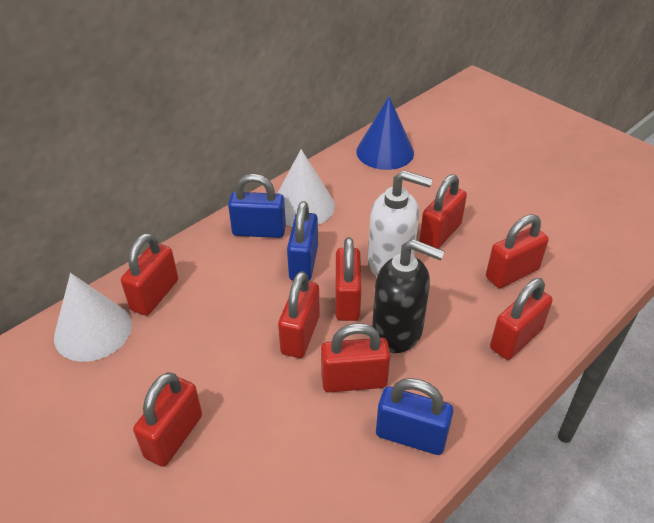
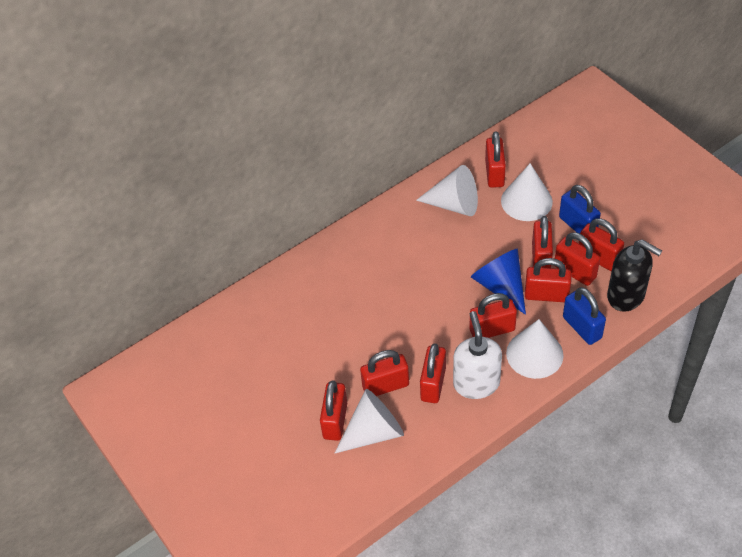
blue padlock: 3 -> 2
red padlock: 8 -> 9
white cone: 2 -> 4

